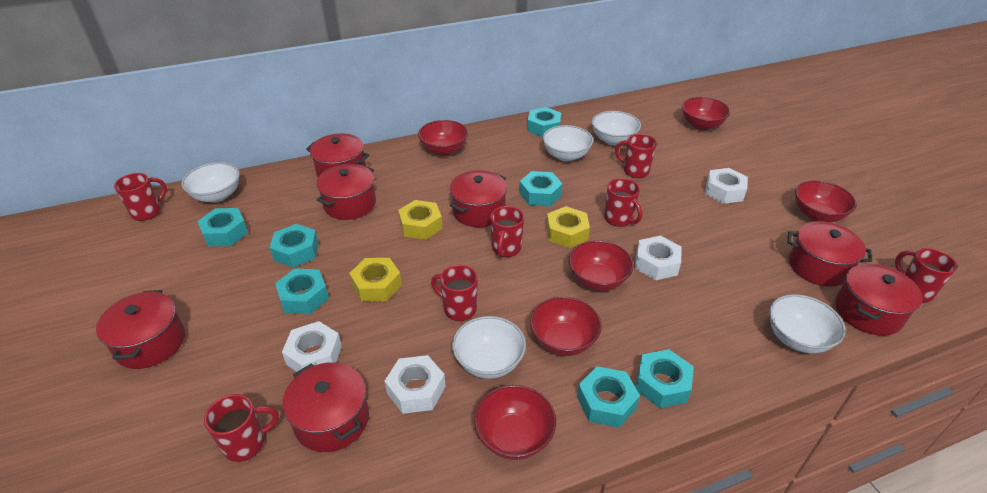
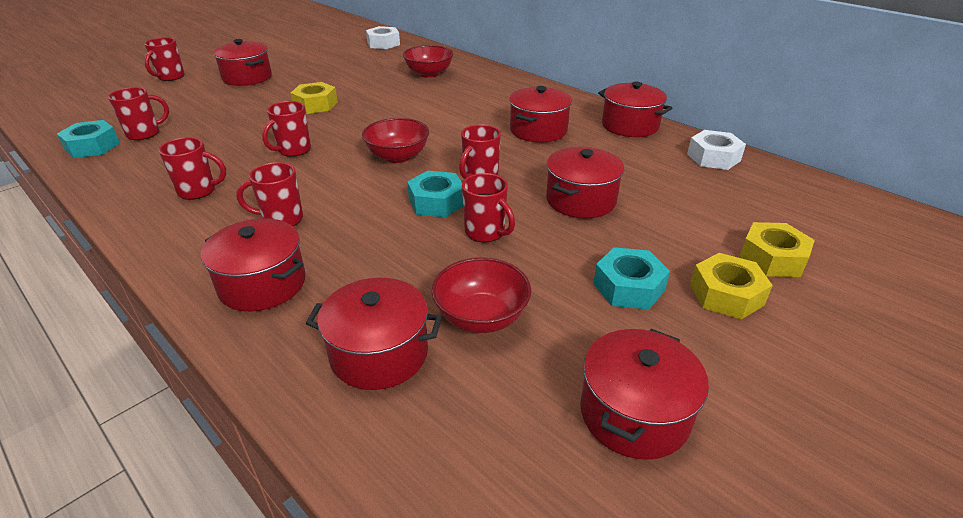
red bowl: 6 -> 3
turquoise nut: 7 -> 3
white bowl: 5 -> 0
white nut: 4 -> 2

